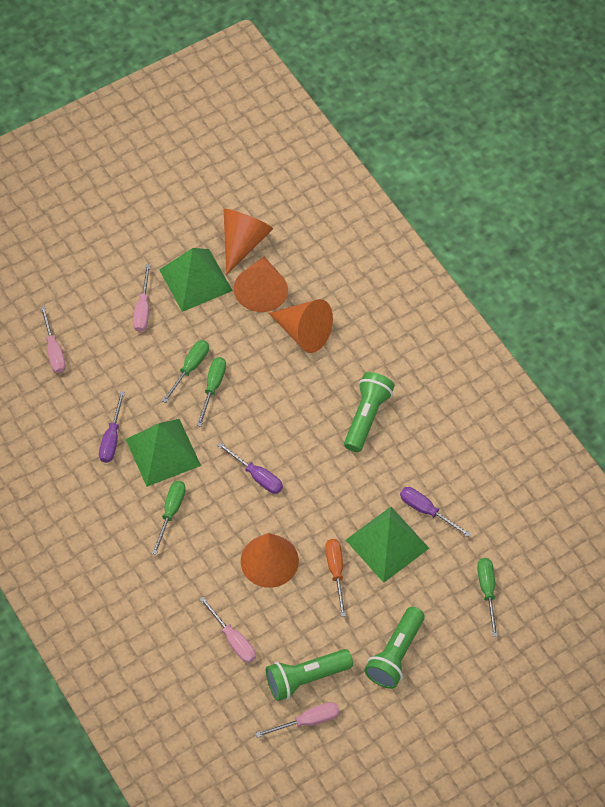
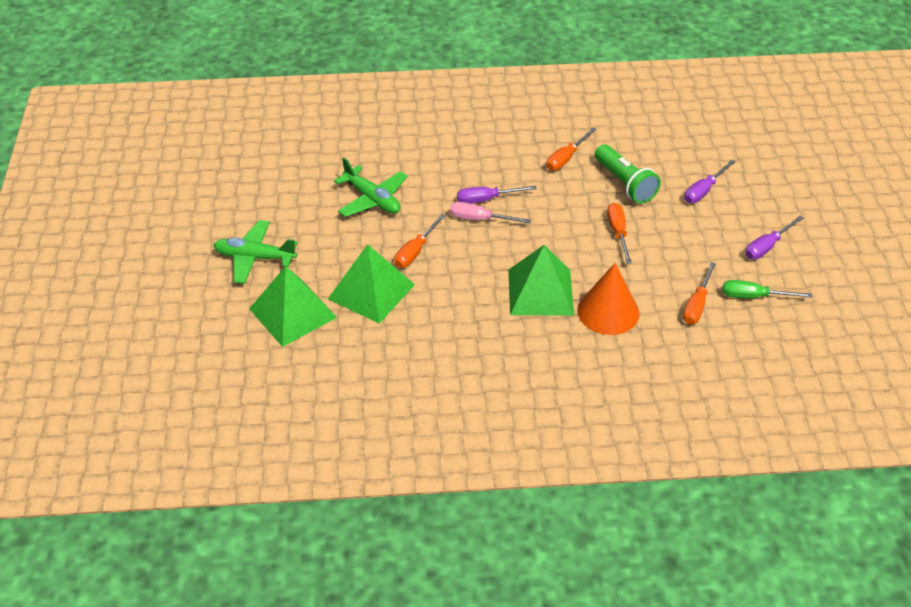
green flashlight: 3 -> 1
green plane: 0 -> 2
green screwdriver: 4 -> 1
orange cone: 4 -> 1
orange screwdriver: 1 -> 4
pink screwdriver: 4 -> 1

